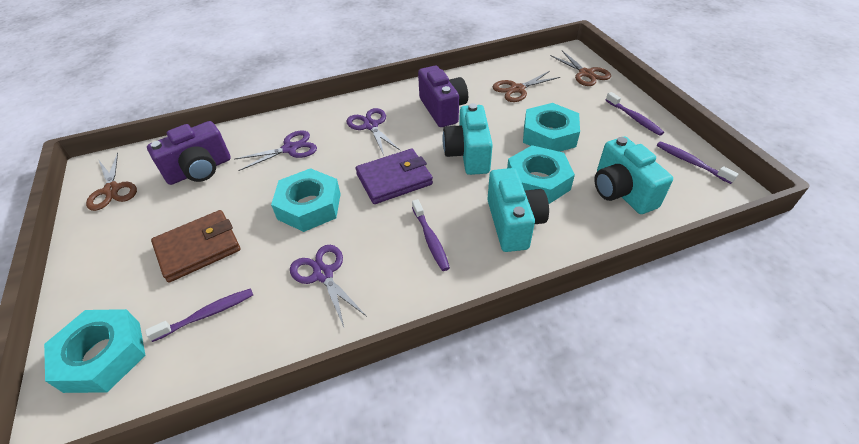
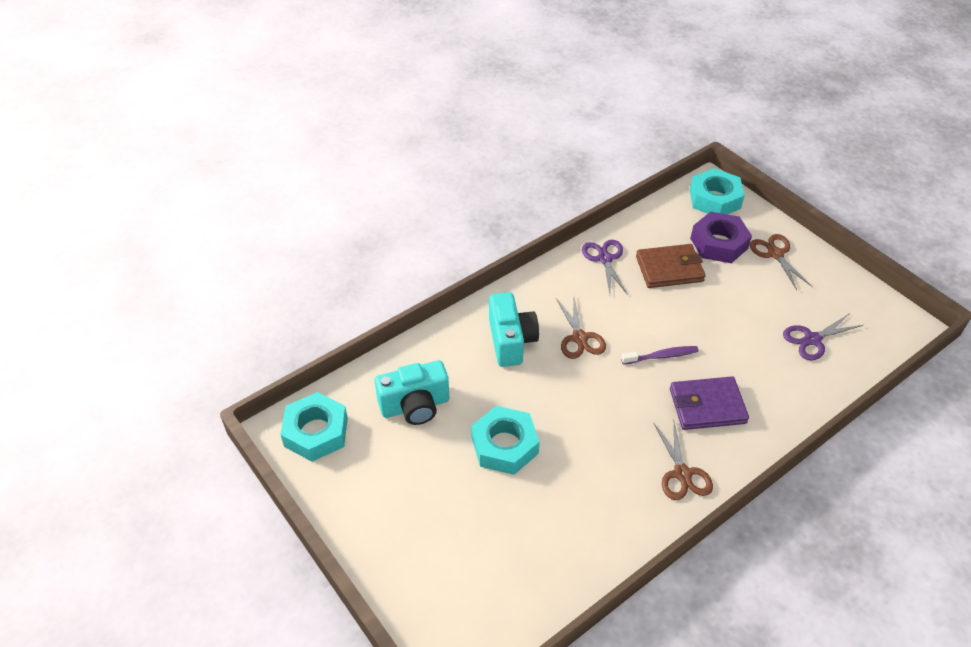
purple camera: 2 -> 0
purple nut: 0 -> 1
purple scissors: 3 -> 2
purple toothbrush: 4 -> 1
turquoise camera: 3 -> 2
turquoise nut: 4 -> 3

